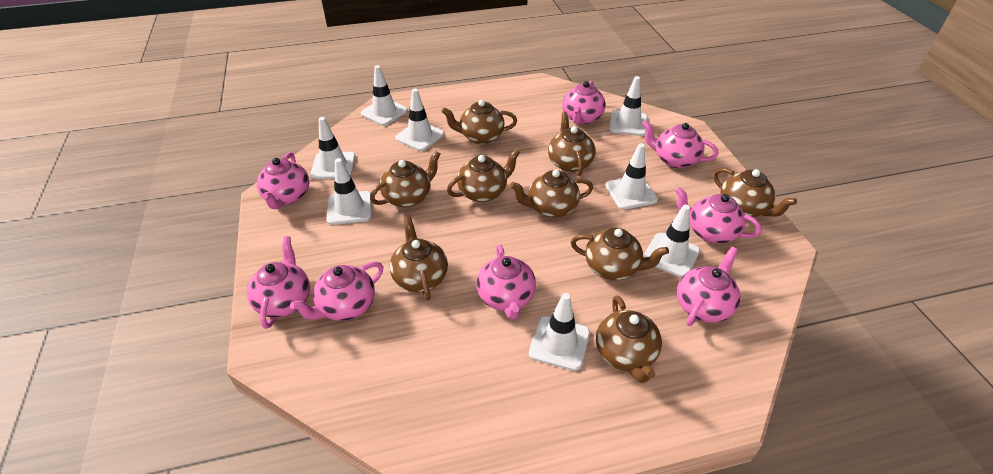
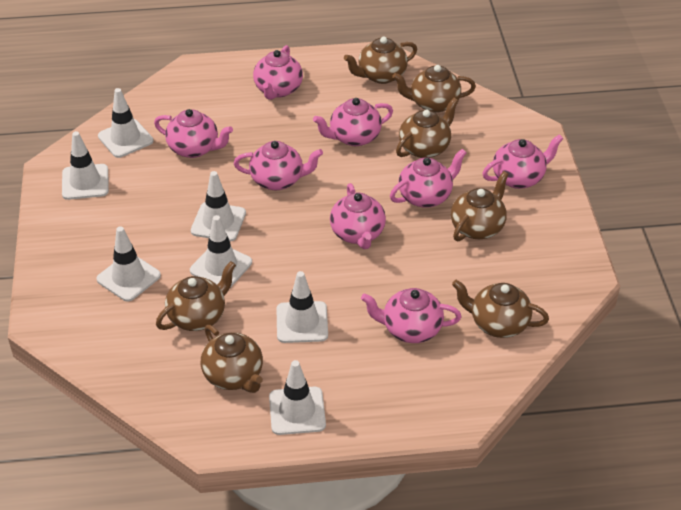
brown teapot: 9 -> 7
white traffic cone: 8 -> 7

